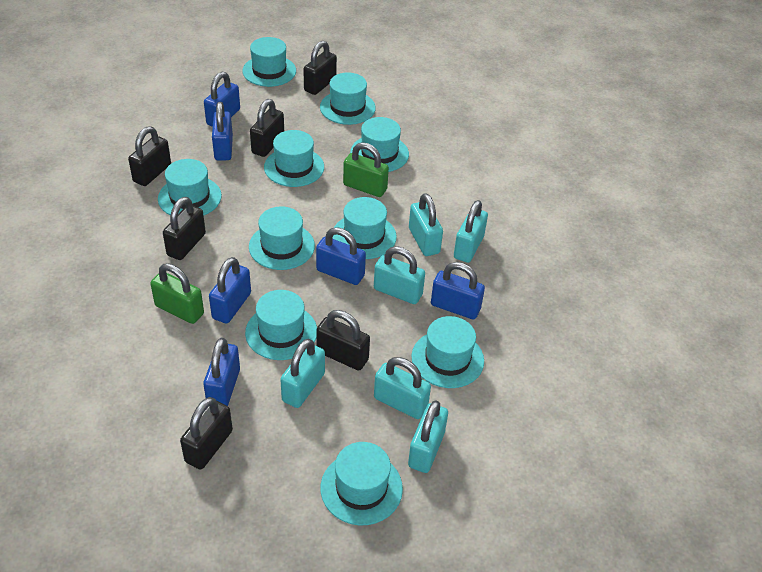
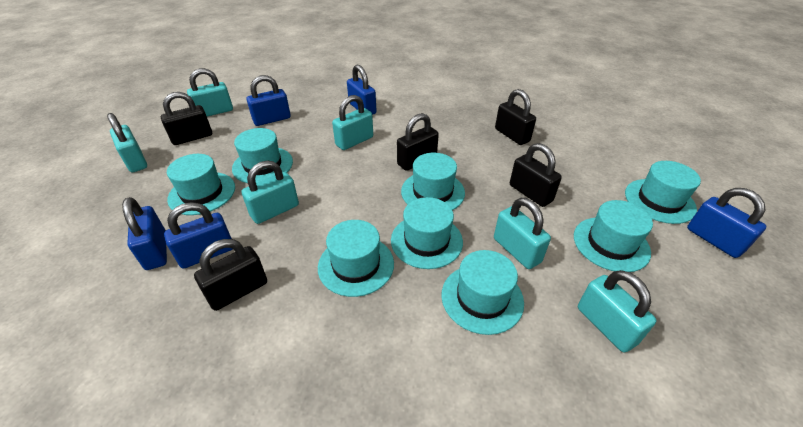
black padlock: 6 -> 5
blue padlock: 6 -> 5
green padlock: 2 -> 0
turquoise hat: 10 -> 8

